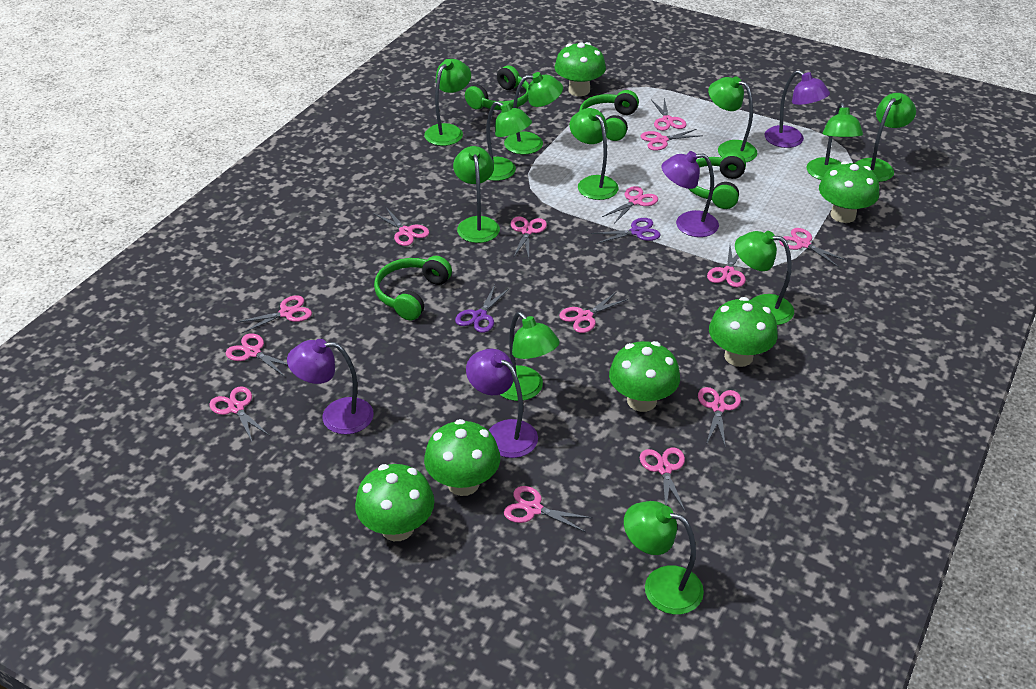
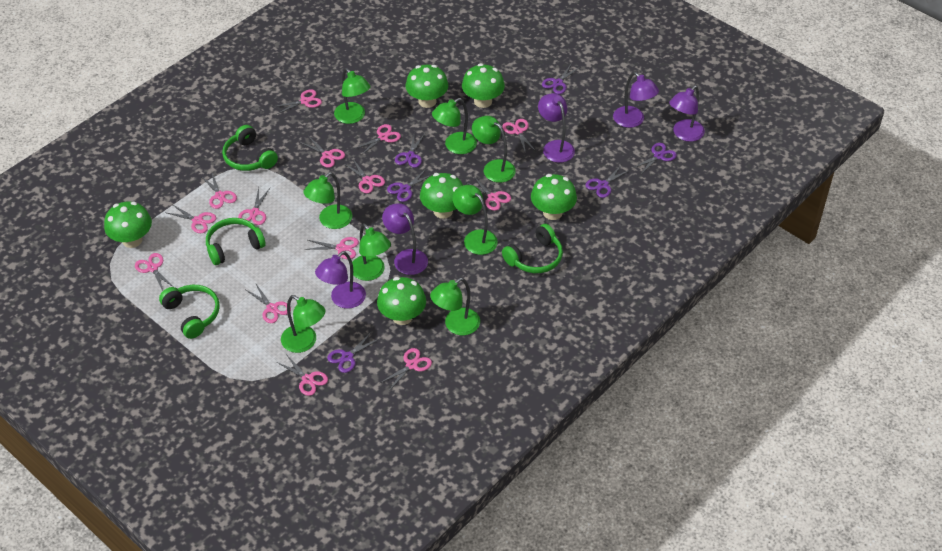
green lamp: 11 -> 8
purple lamp: 4 -> 5
purple scissors: 2 -> 6

